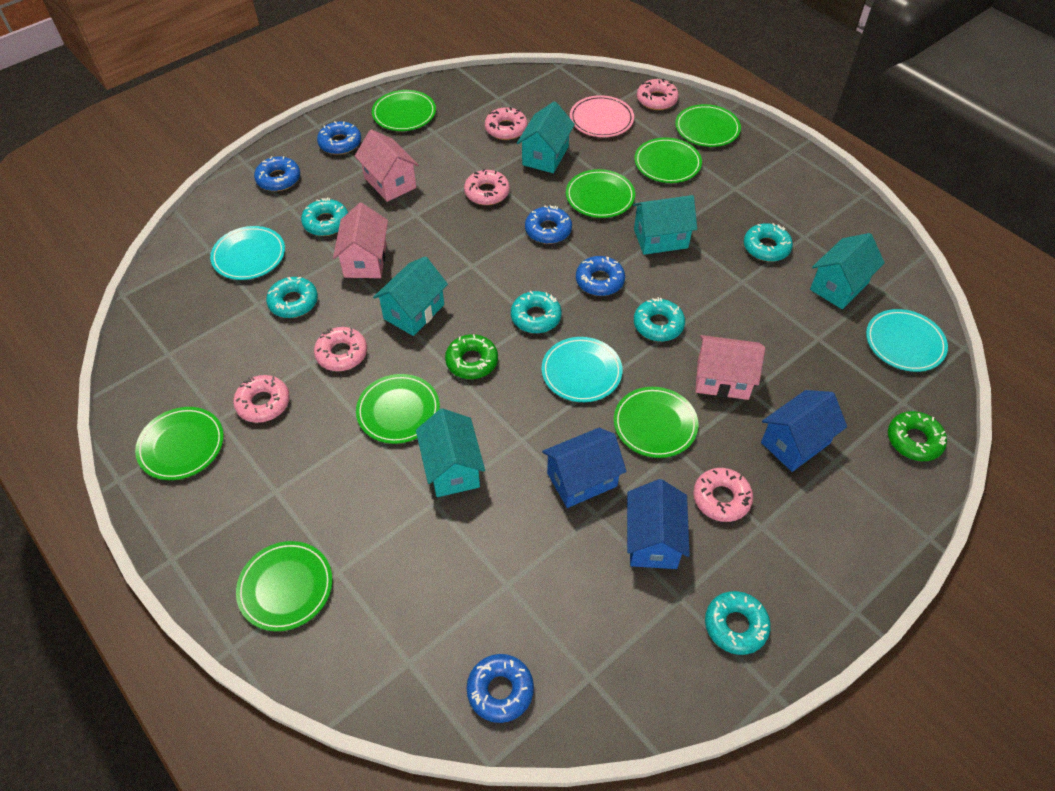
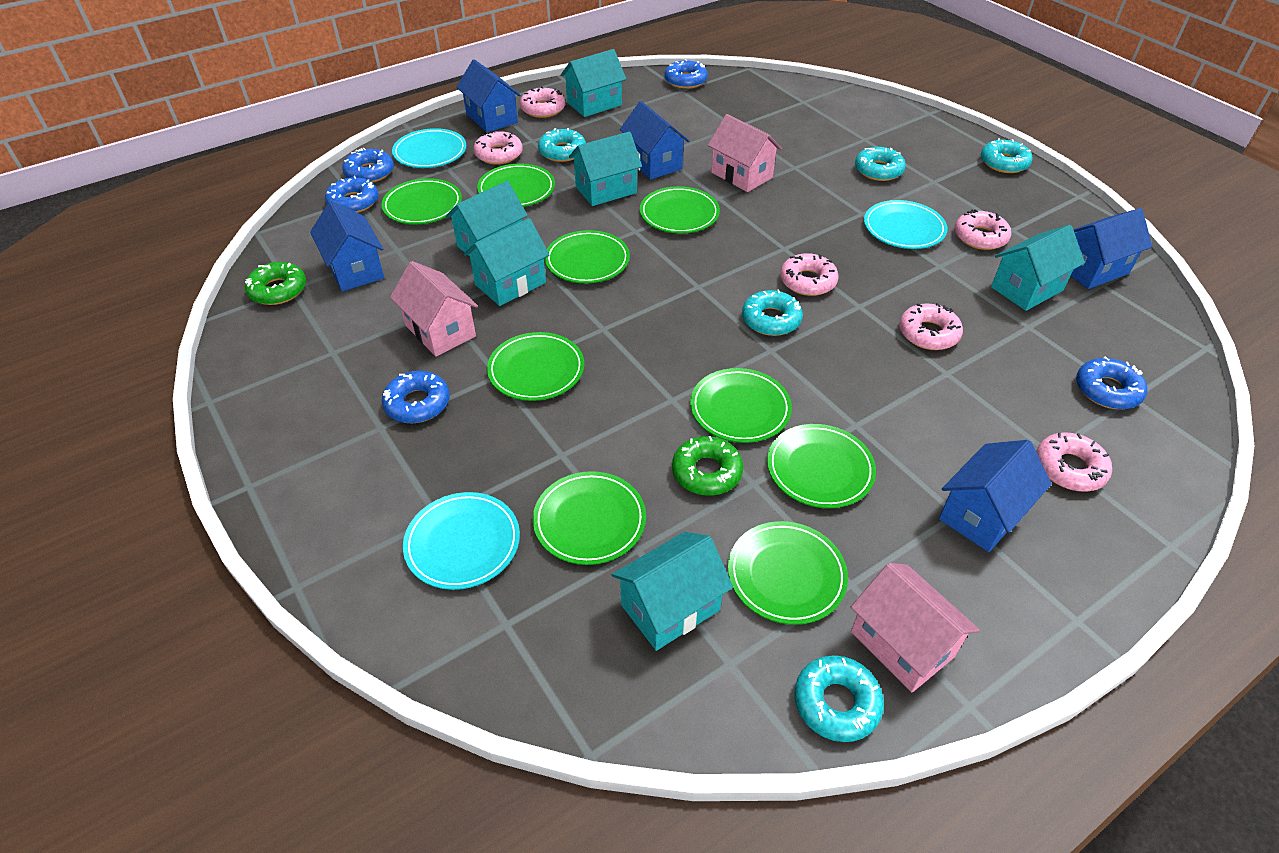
blue house: 3 -> 5
green plate: 8 -> 9
pink plate: 1 -> 0
turquoise donut: 6 -> 5
turquoise house: 5 -> 6

